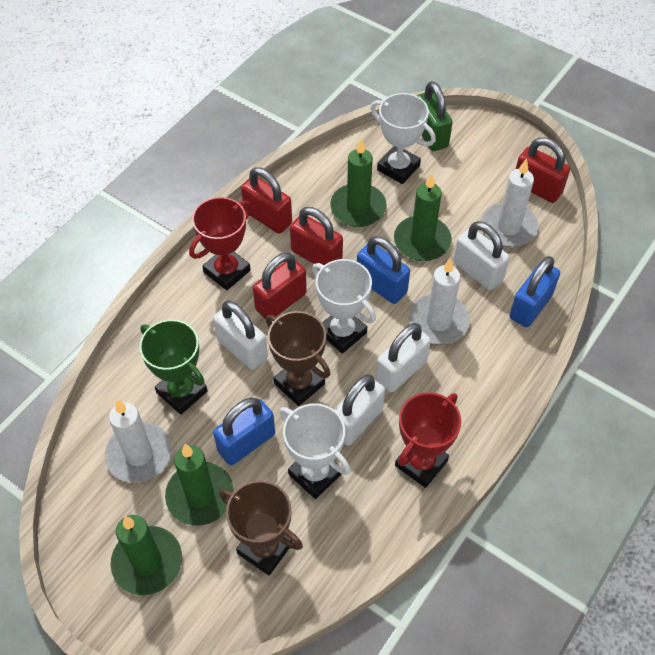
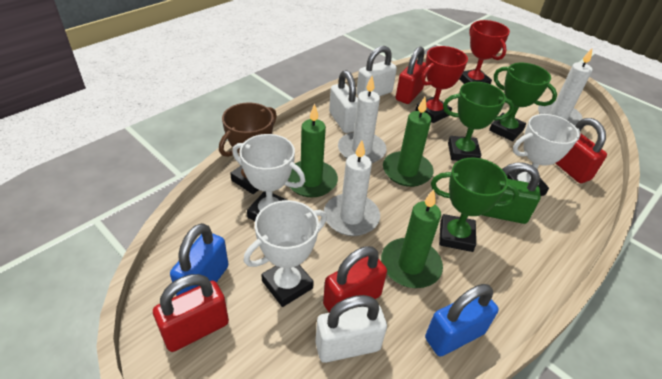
blue padlock: 3 -> 2
brown trophy: 2 -> 1
green candle: 4 -> 3
green trophy: 1 -> 3
white padlock: 4 -> 3

